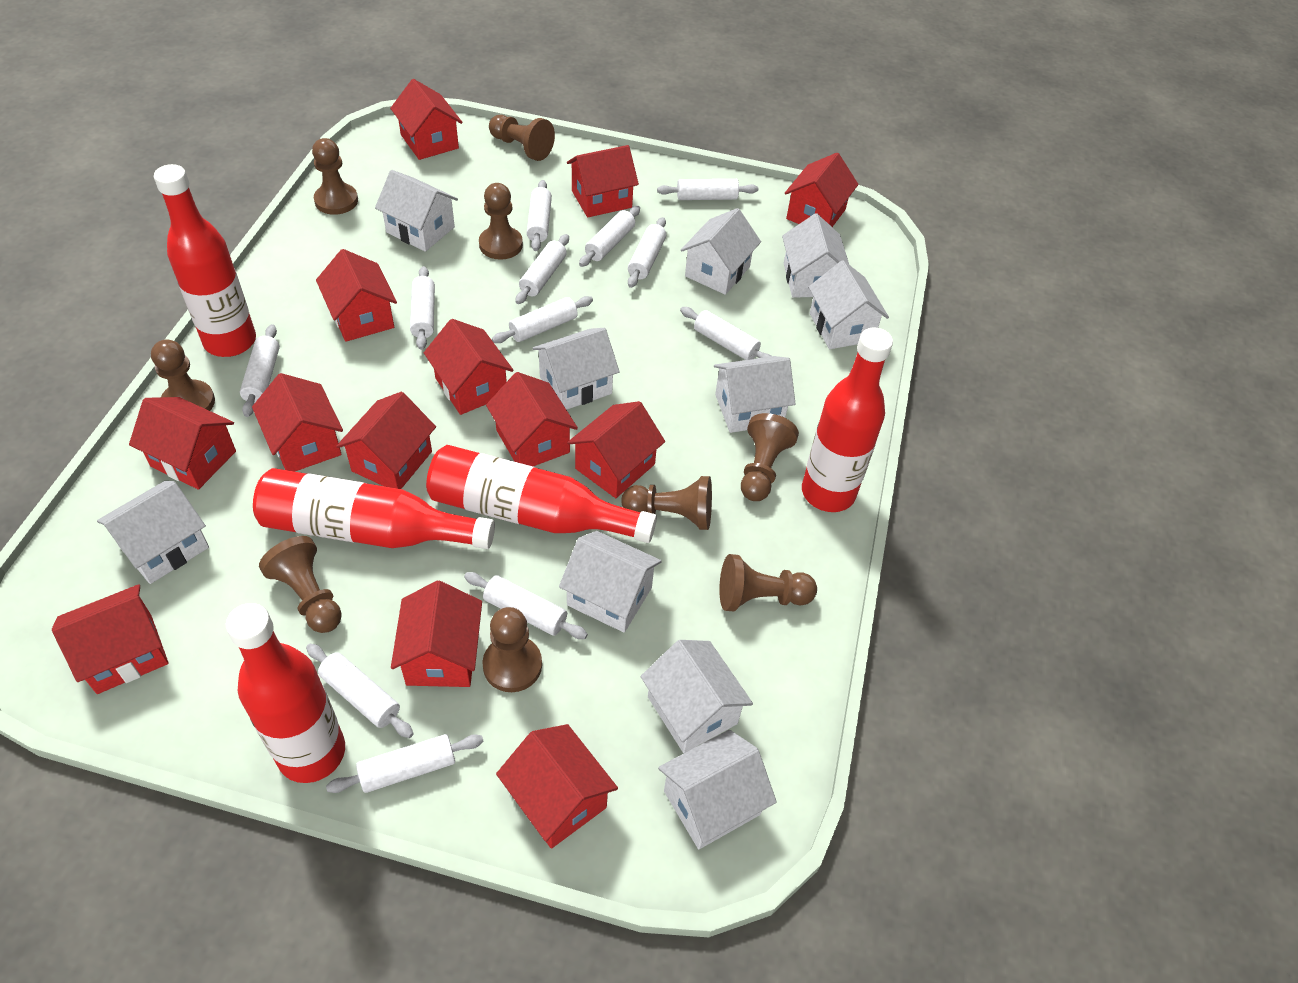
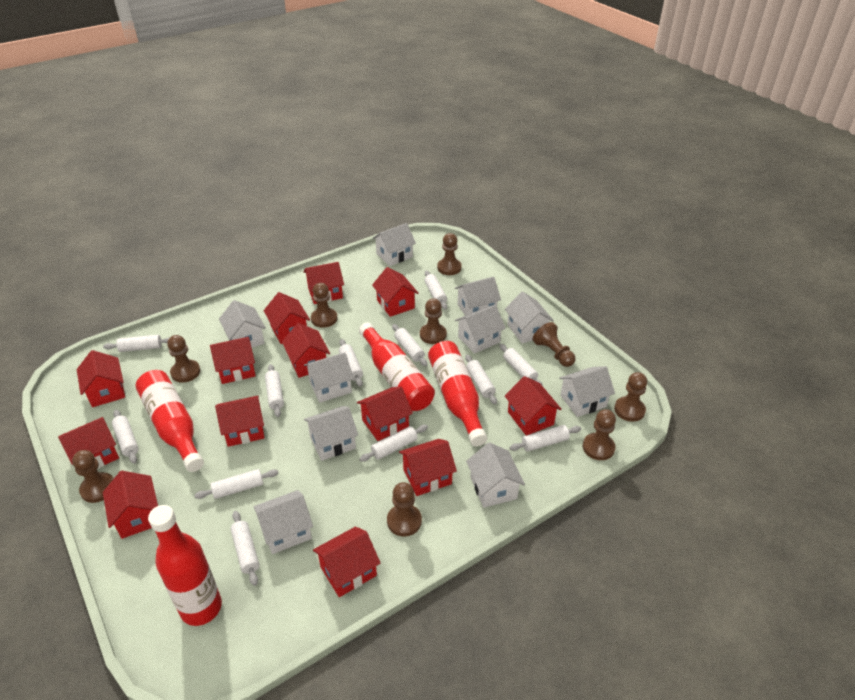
red bottle: 5 -> 4

